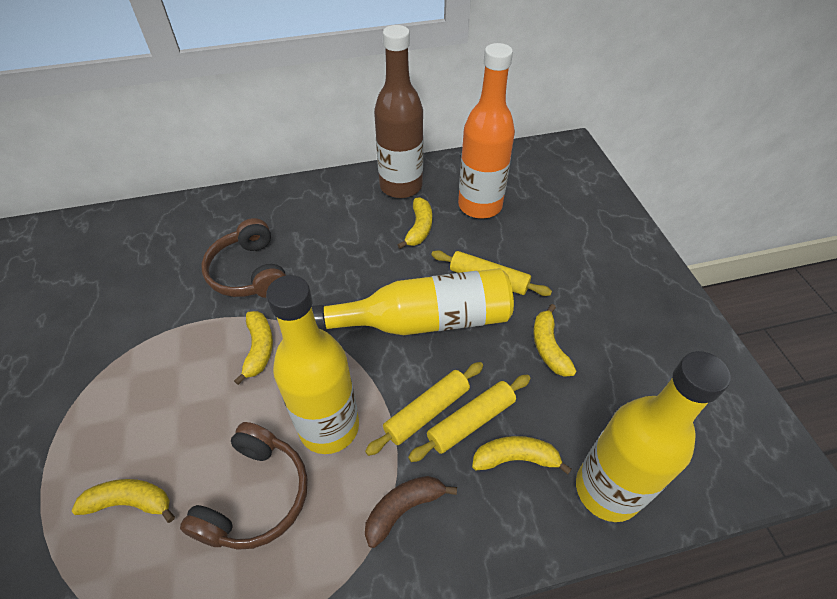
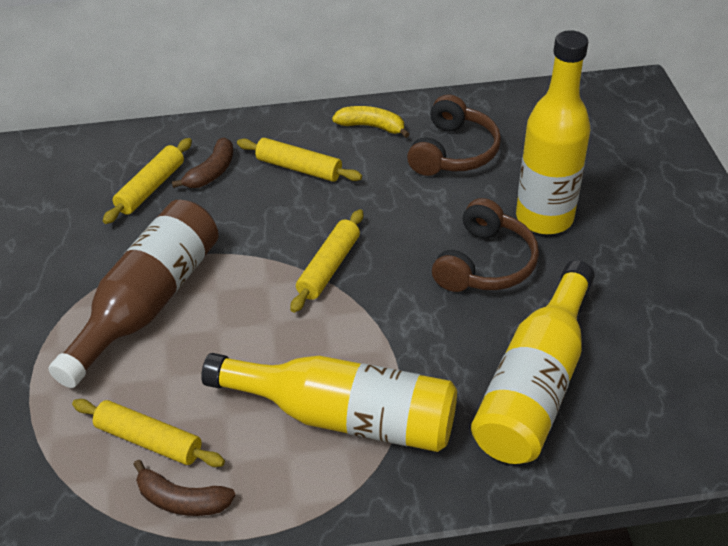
brown banana: 1 -> 2
orange bottle: 1 -> 0
yellow banana: 5 -> 1
yellow rolling pin: 3 -> 4

